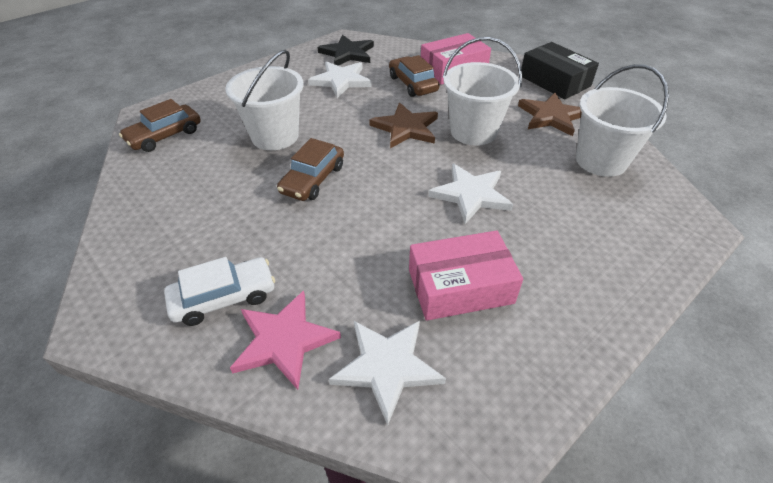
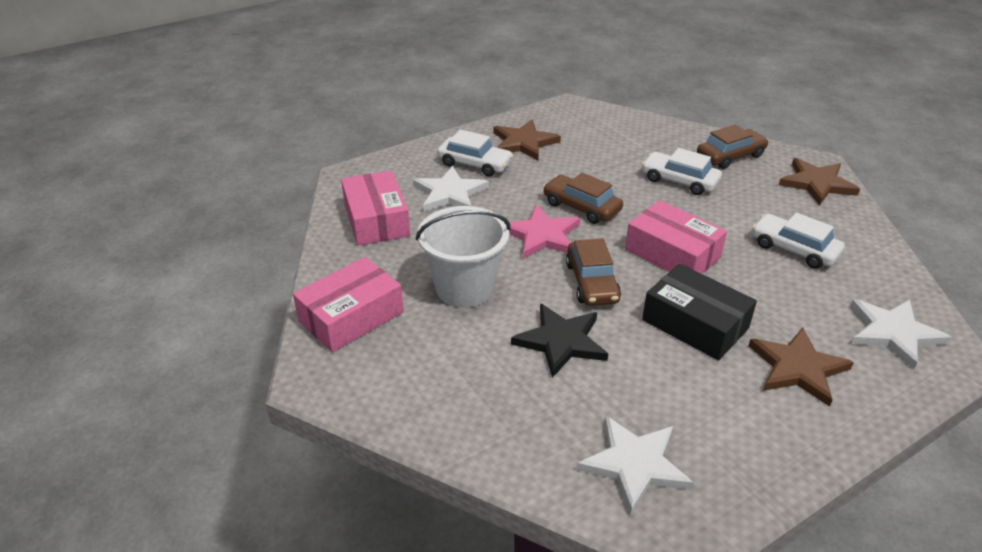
brown star: 2 -> 3
pink box: 2 -> 3
white bucket: 3 -> 1
white car: 1 -> 3

